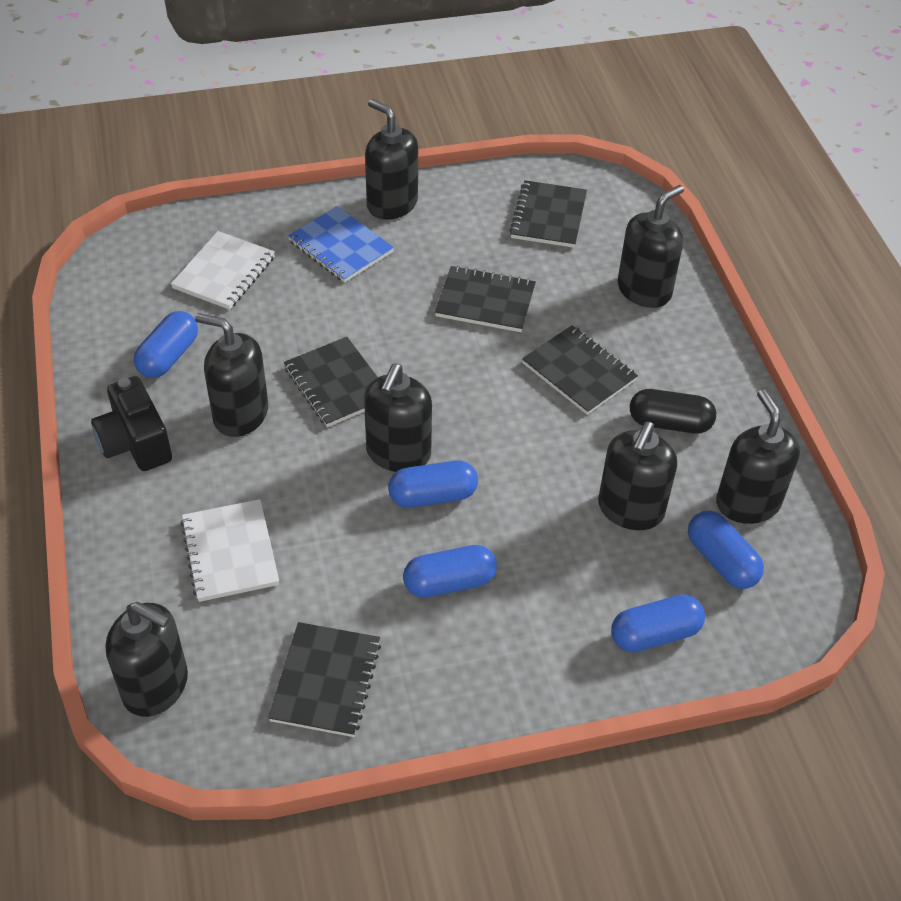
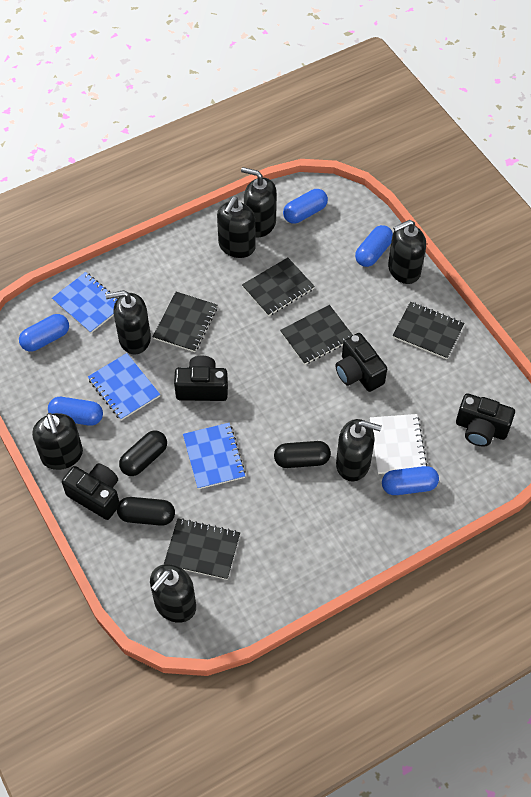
black camera: 1 -> 4
black capsule: 1 -> 3
blue notebook: 1 -> 3
white notebook: 2 -> 1

